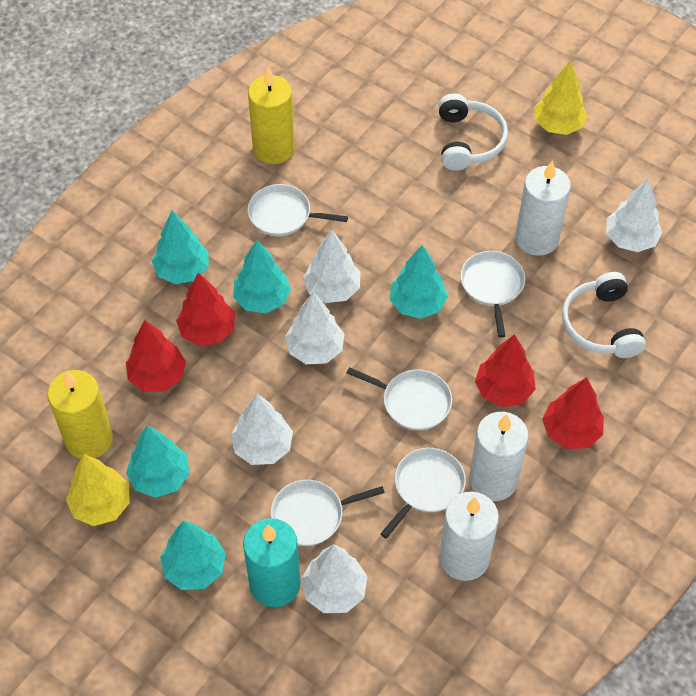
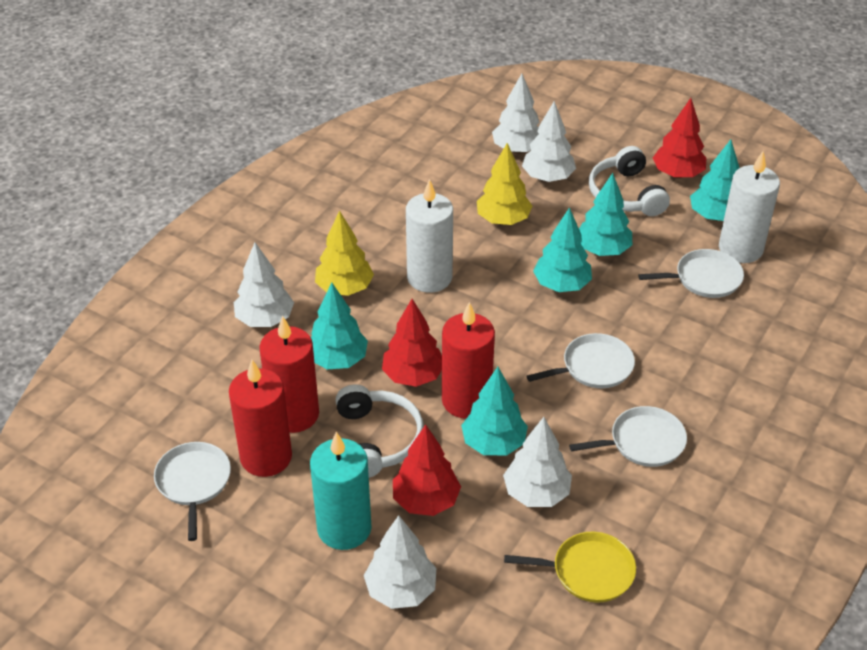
red candle: 0 -> 3
red tree: 4 -> 3
white candle: 3 -> 2
white pan: 5 -> 4
yellow candle: 2 -> 0
yellow pan: 0 -> 1

